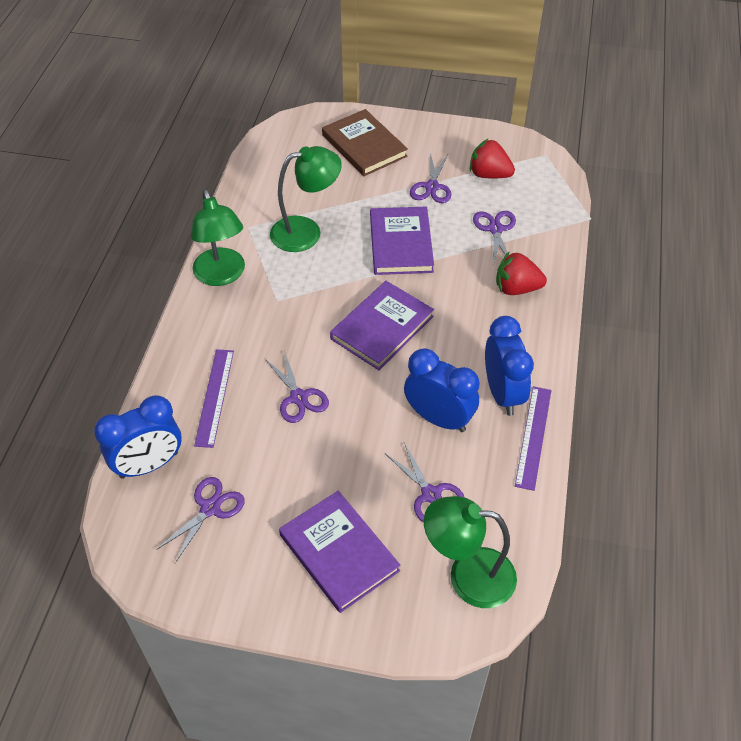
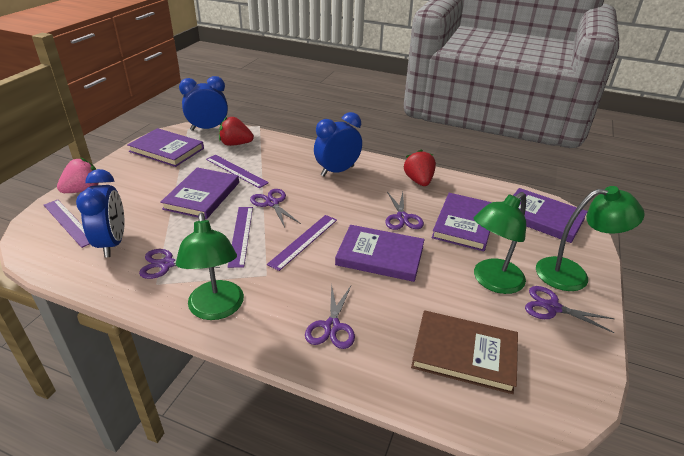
pink strawberry: 0 -> 1
purple book: 3 -> 5
purple ruler: 2 -> 4

